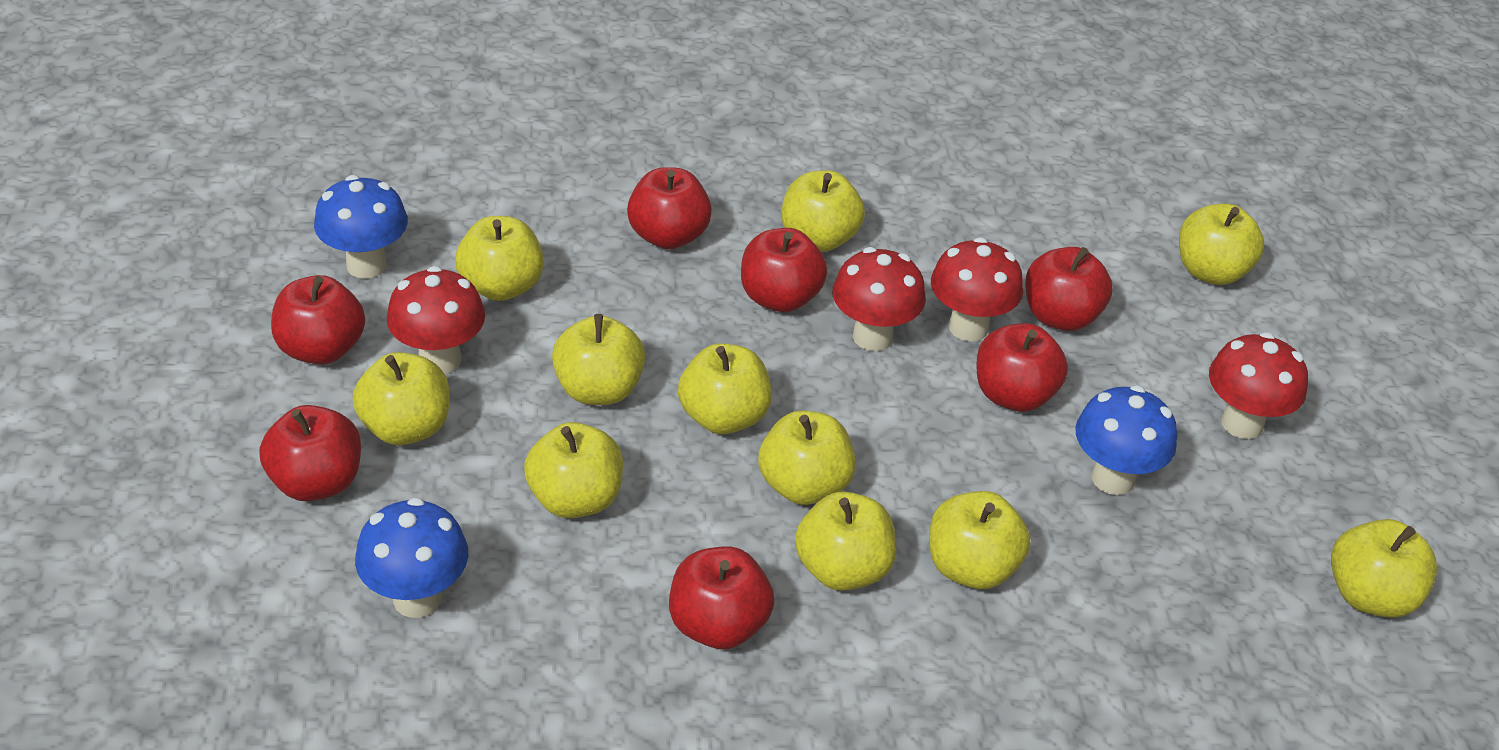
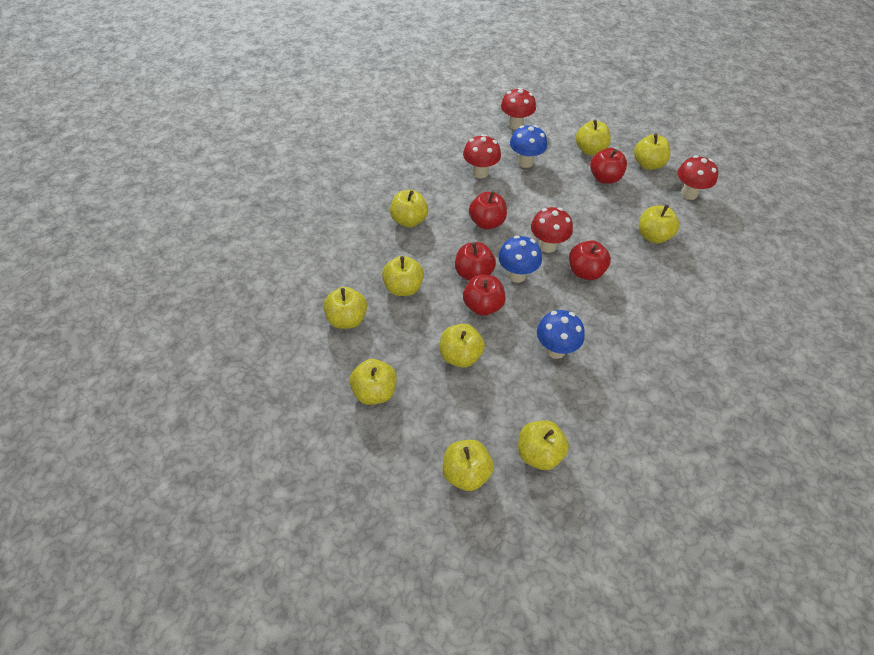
red apple: 7 -> 5
yellow apple: 11 -> 10

